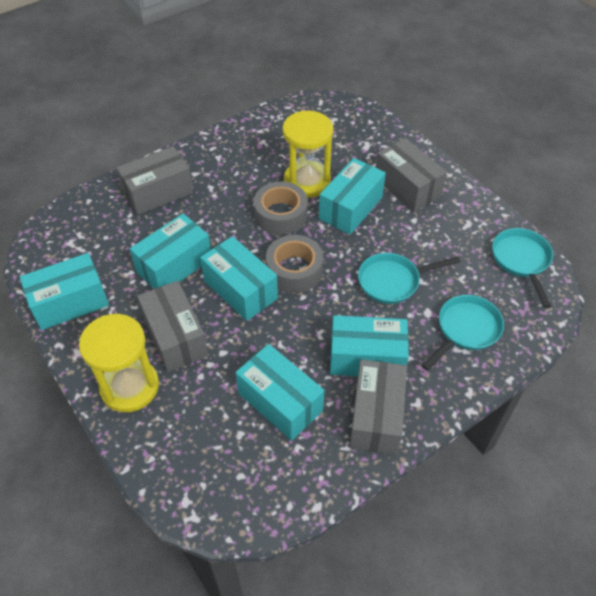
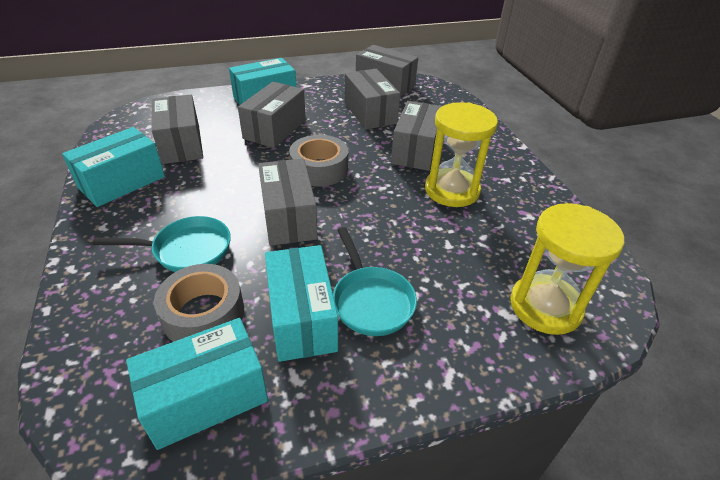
grey box: 4 -> 6
turquoise box: 6 -> 4
turquoise pan: 3 -> 2

